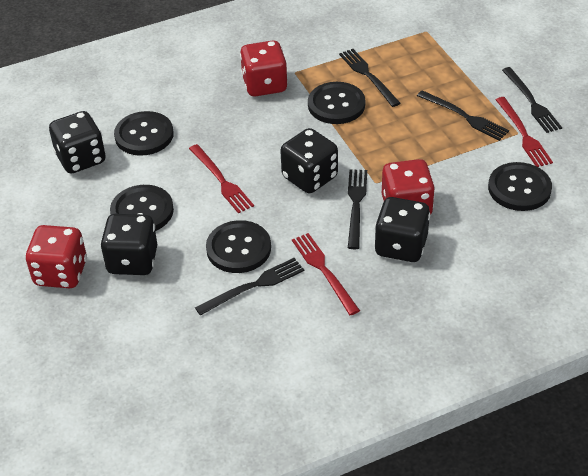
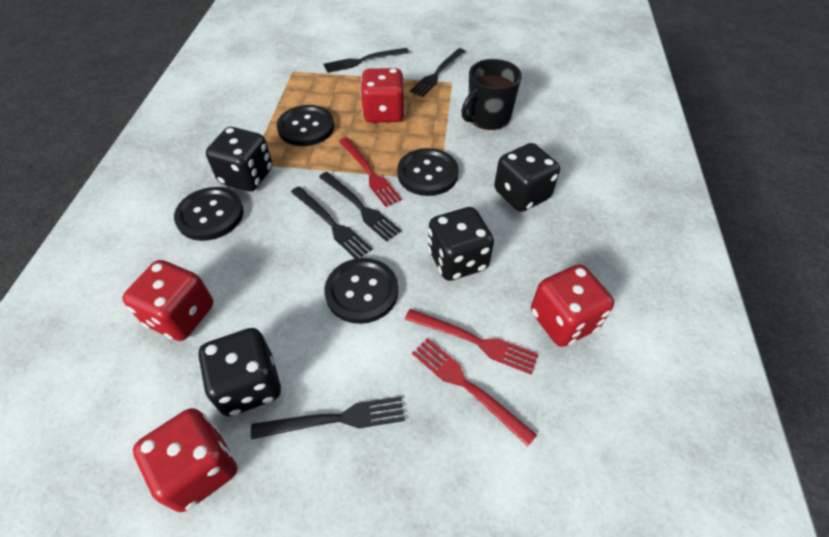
black button: 5 -> 4
black mug: 0 -> 1
red dice: 3 -> 4

